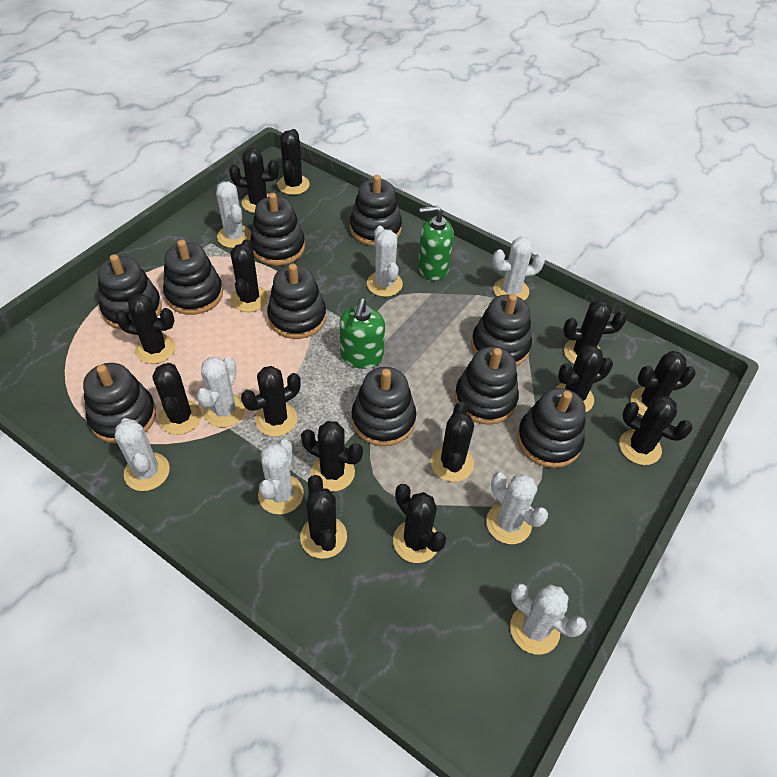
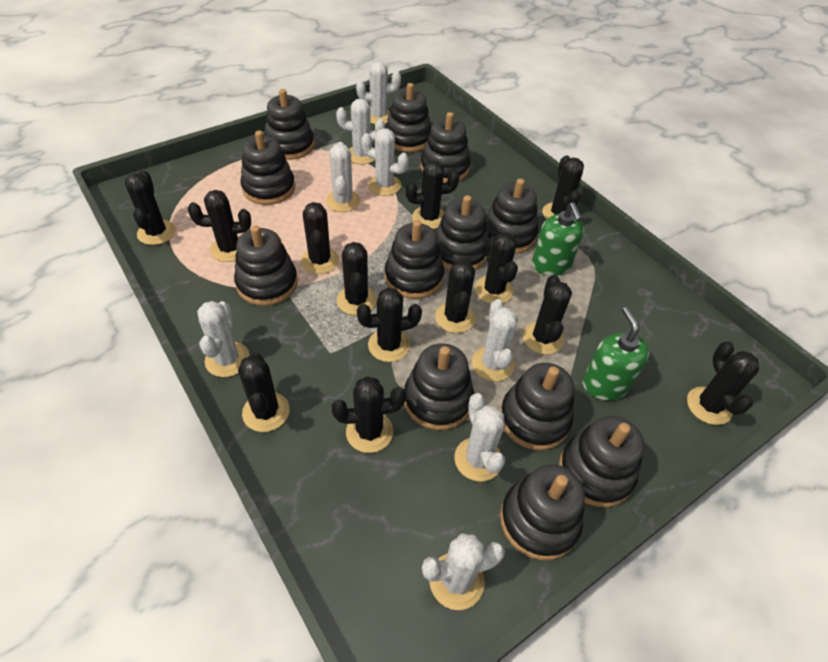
black cactus: 14 -> 13
black stacking toy: 10 -> 12

